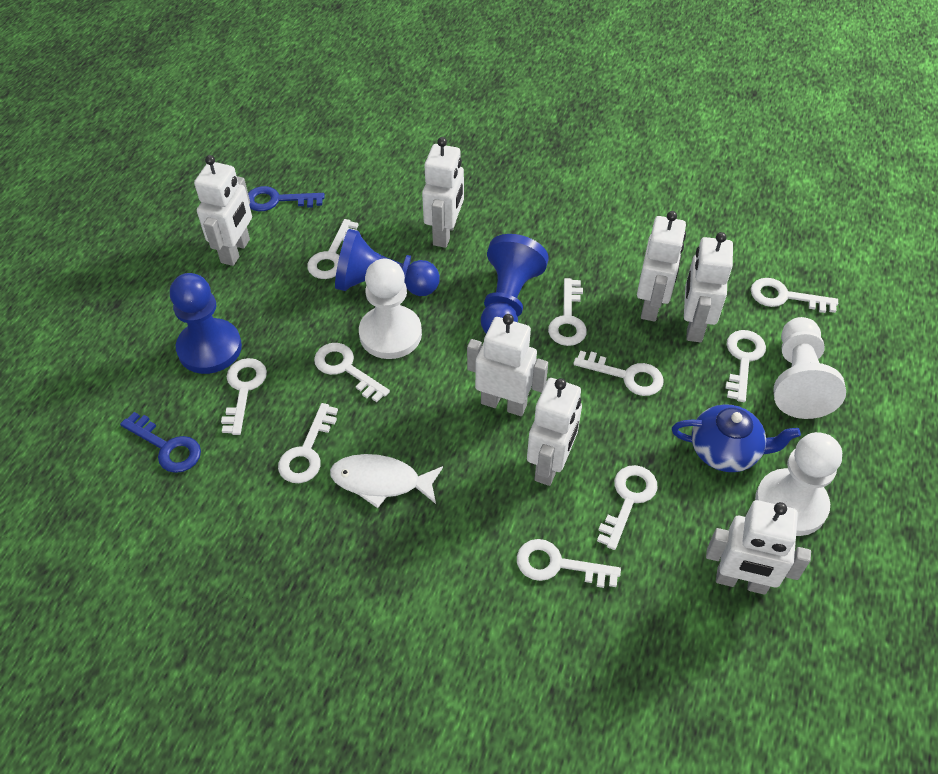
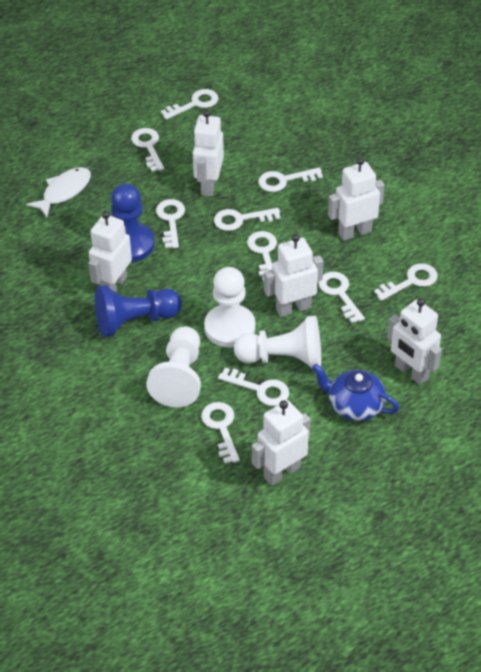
blue key: 2 -> 0
blue pawn: 3 -> 2
white robot: 7 -> 6

